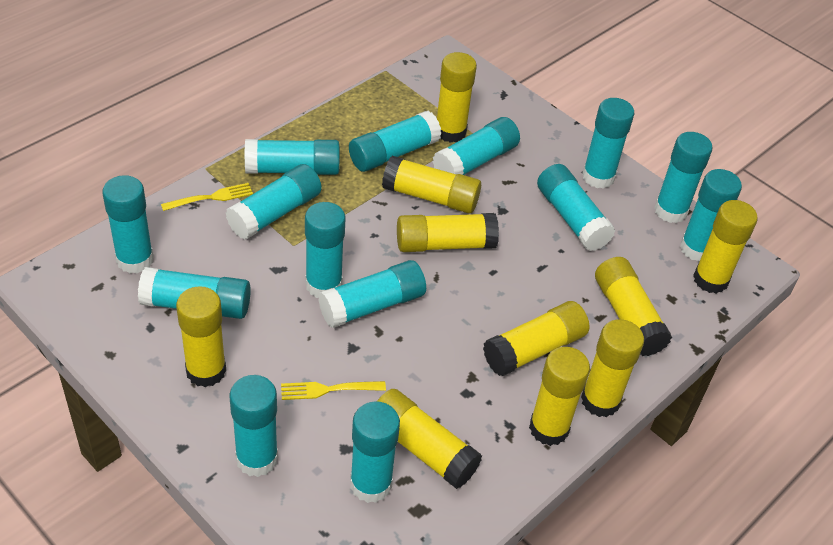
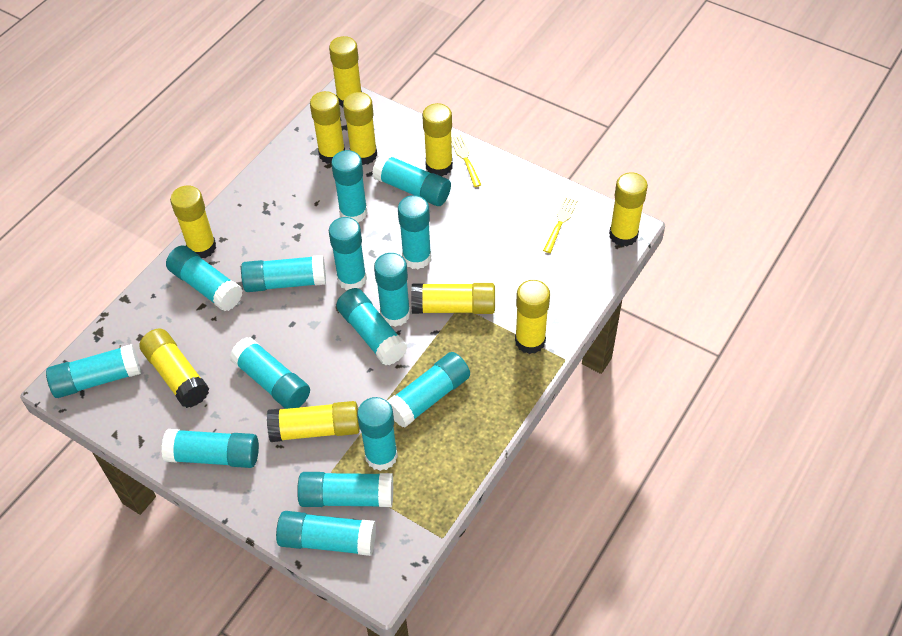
turquoise glue stick: 14 -> 15

